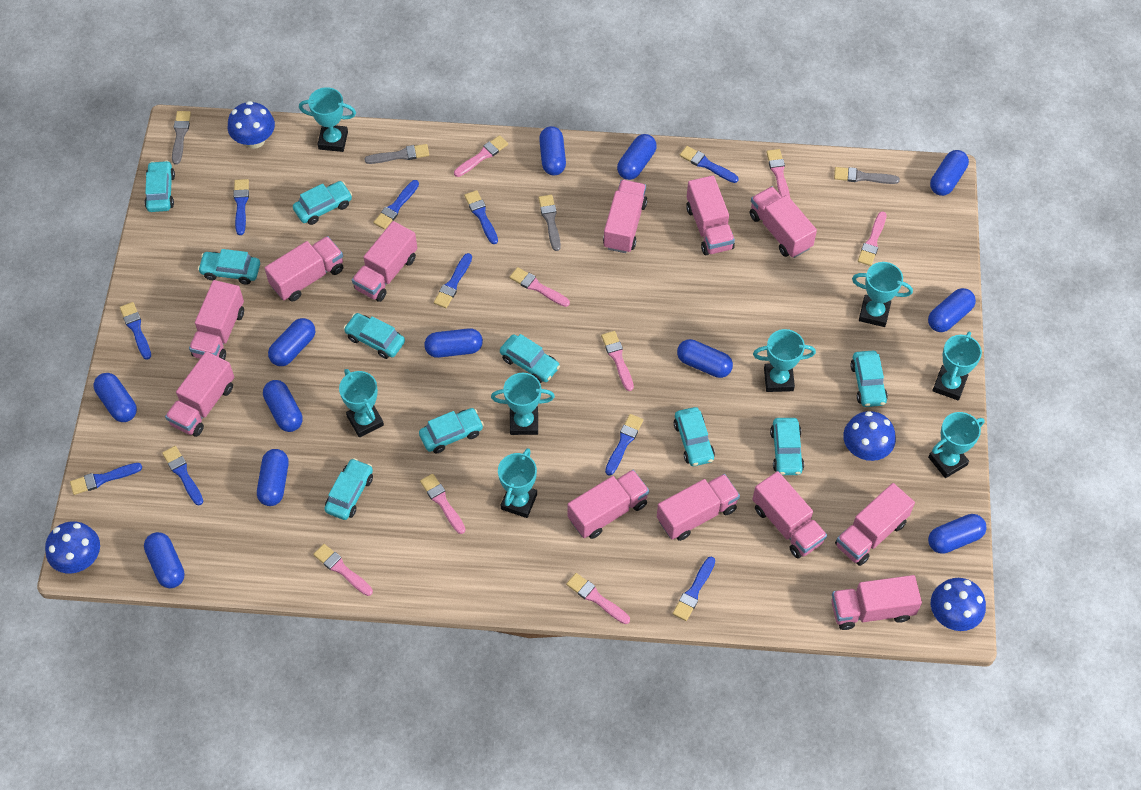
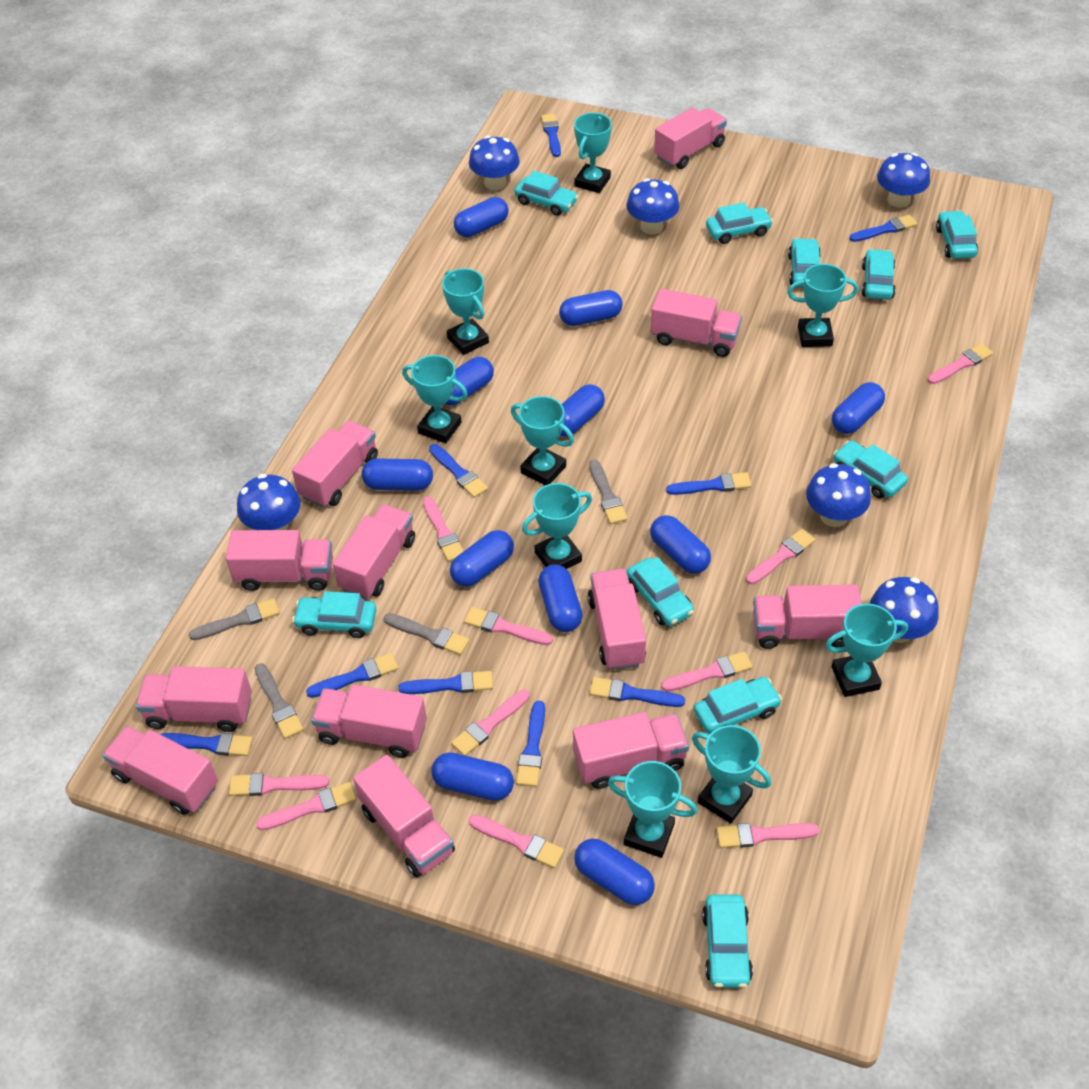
blue brush: 10 -> 9
blue capsule: 12 -> 11
blue mushroom: 4 -> 6
pink brush: 8 -> 10
turquoise trophy: 8 -> 9

